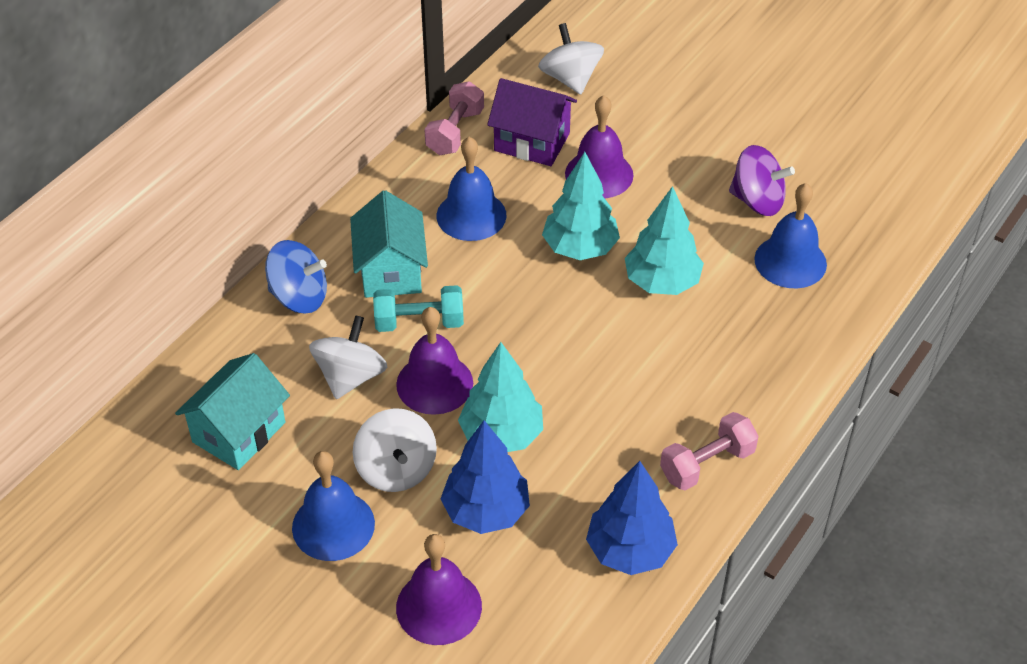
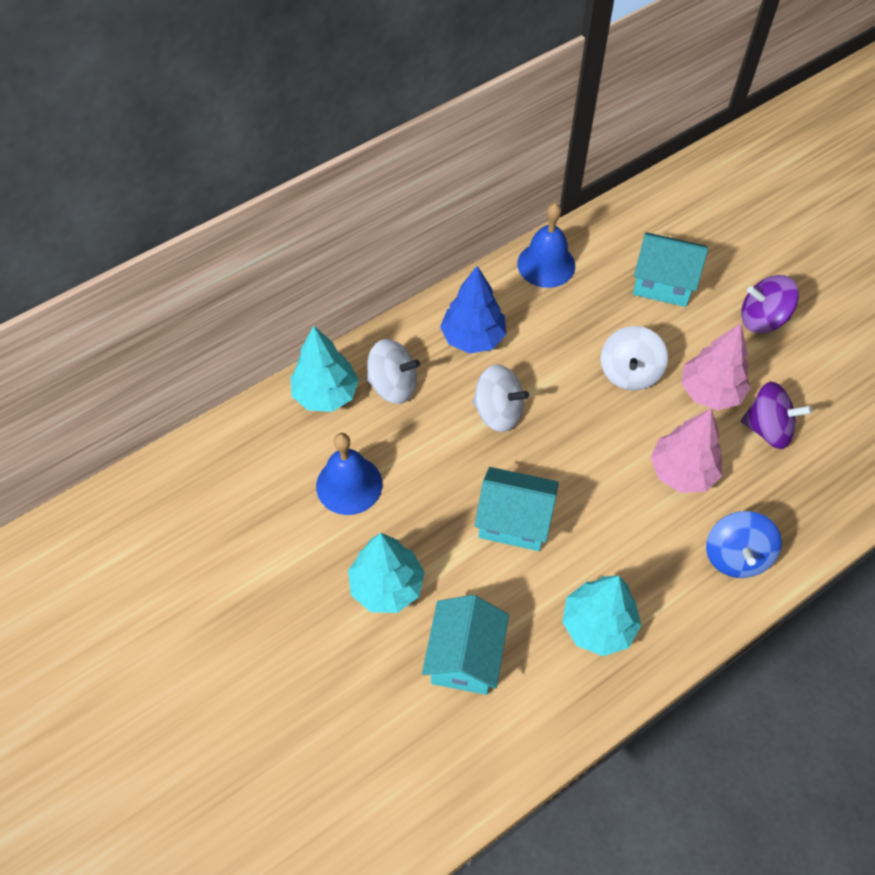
blue bell: 3 -> 2
blue tree: 2 -> 1
pink dumbbell: 2 -> 0
pink tree: 0 -> 2
purple bell: 3 -> 0
purple house: 1 -> 0
purple spinning top: 1 -> 2
turquoise dumbbell: 1 -> 0
turquoise house: 2 -> 3

